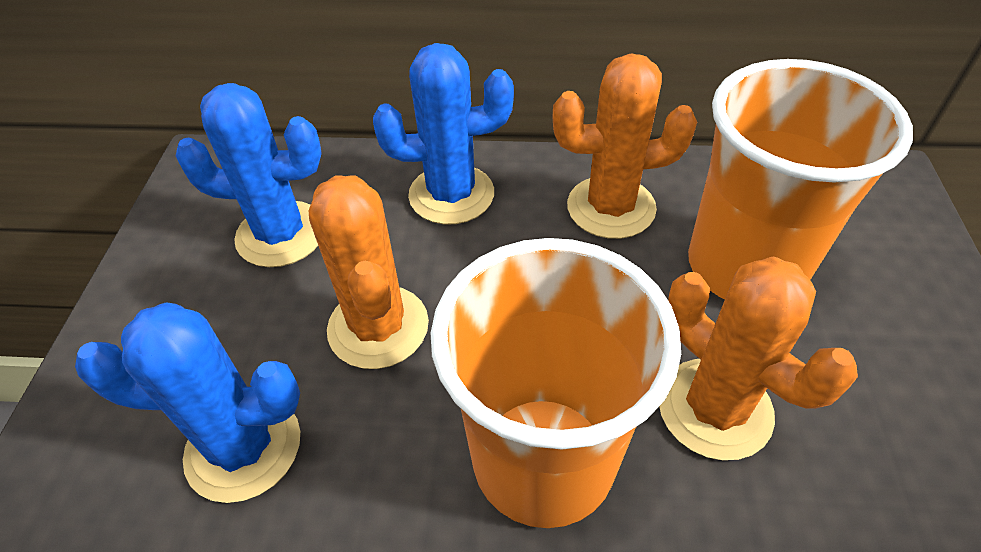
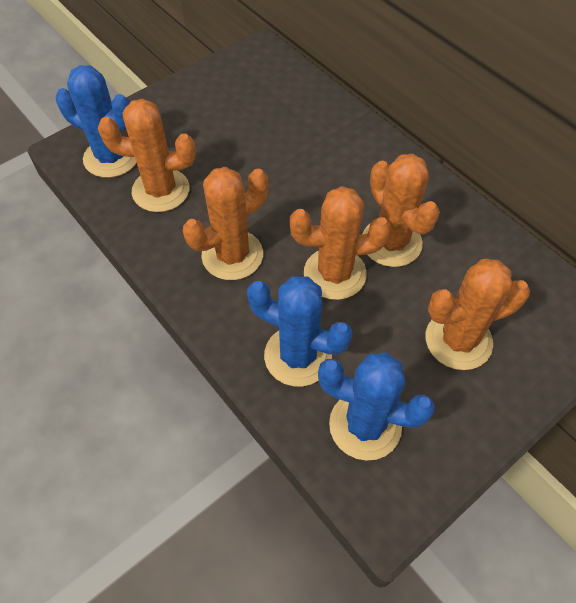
orange cactus: 3 -> 5
orange cup: 2 -> 0

